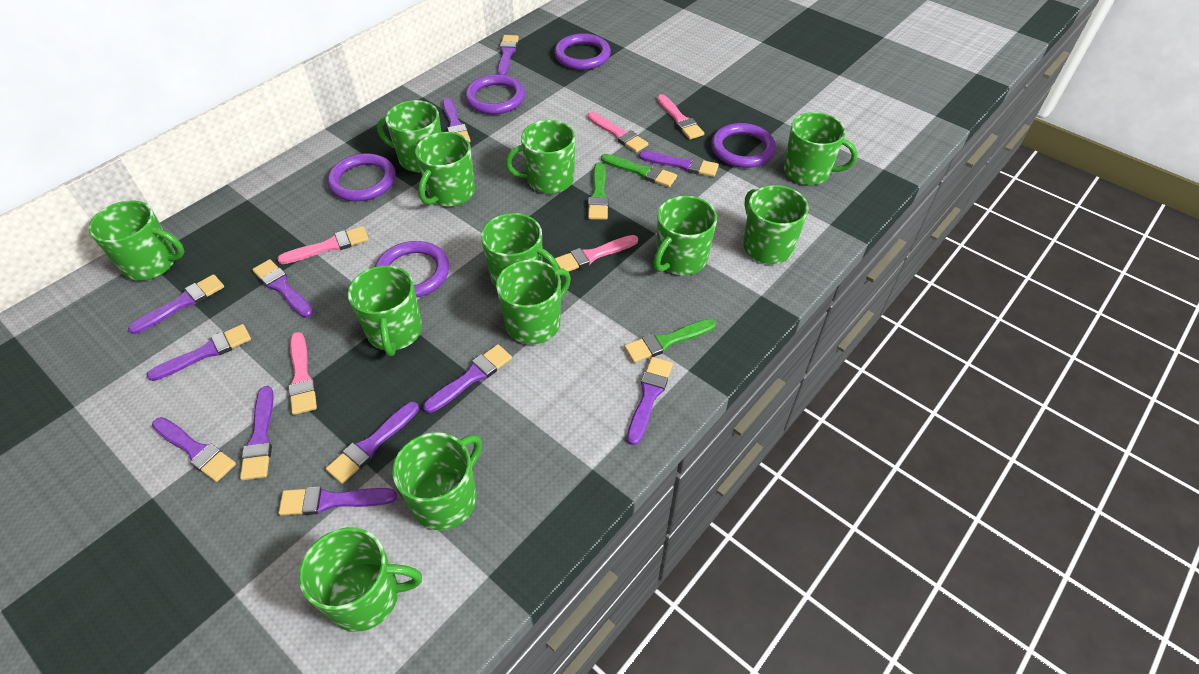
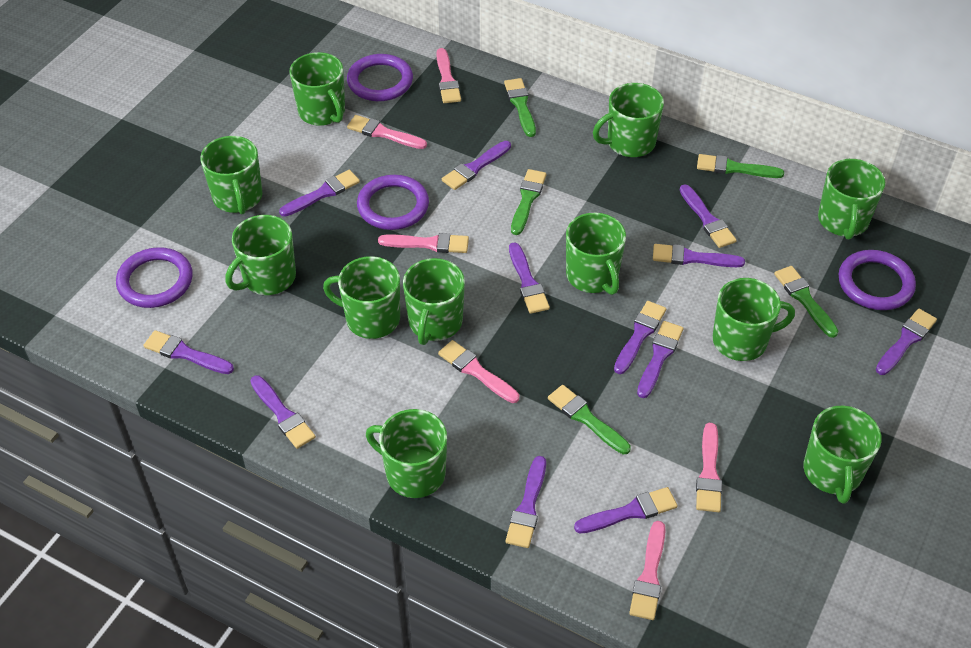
green brush: 3 -> 5
green mug: 12 -> 11
pink brush: 5 -> 6
purple ring: 5 -> 4

